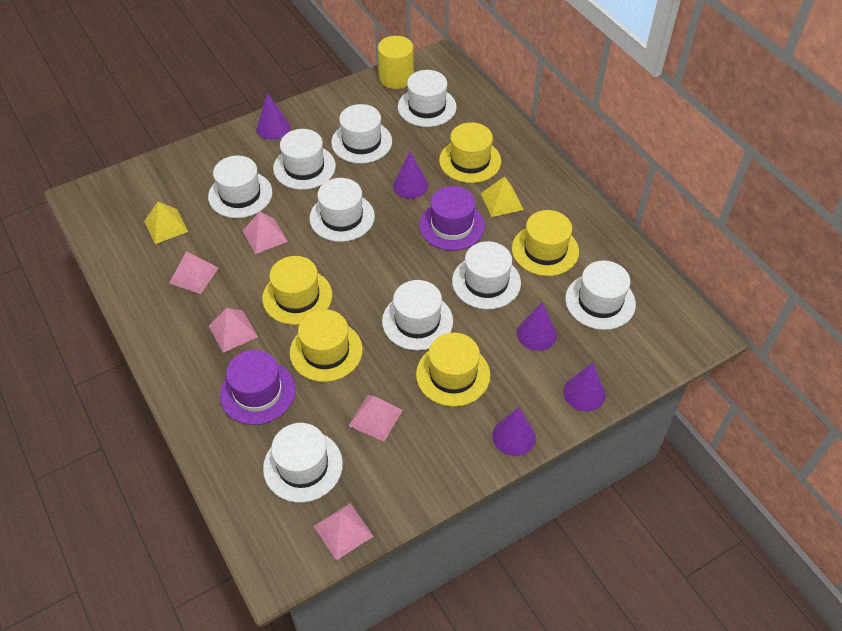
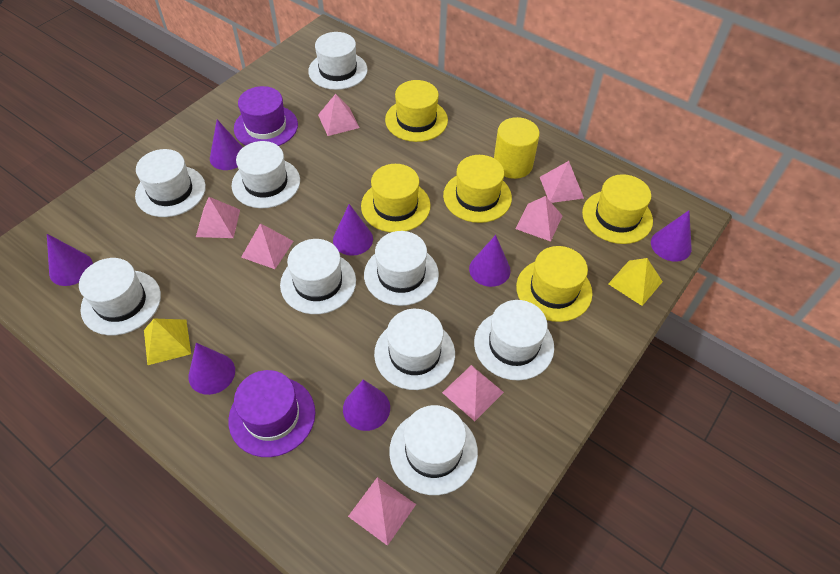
pink pyramid: 5 -> 7
purple cone: 5 -> 7

